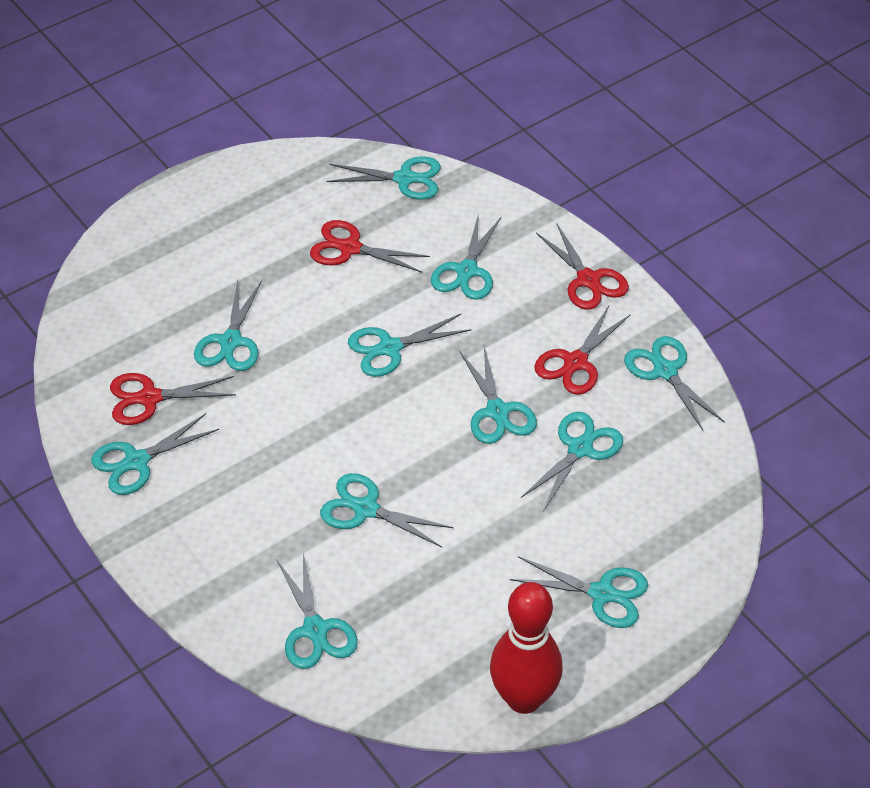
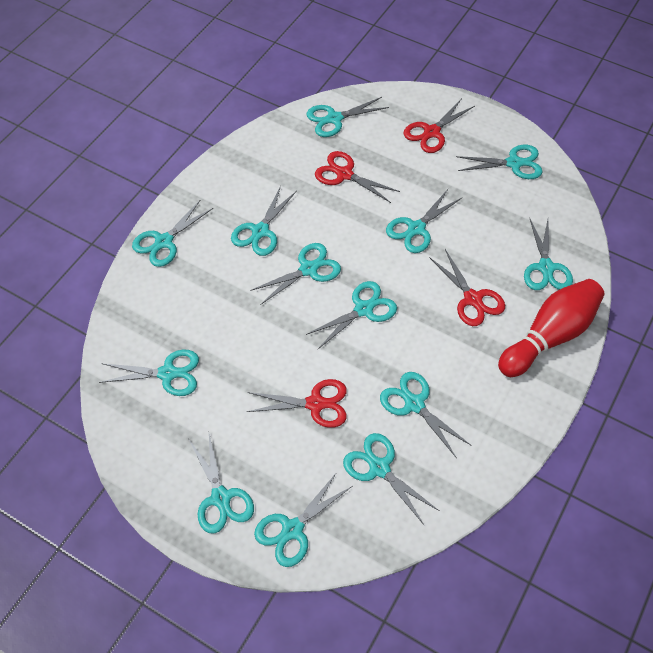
turquoise scissors: 11 -> 13

